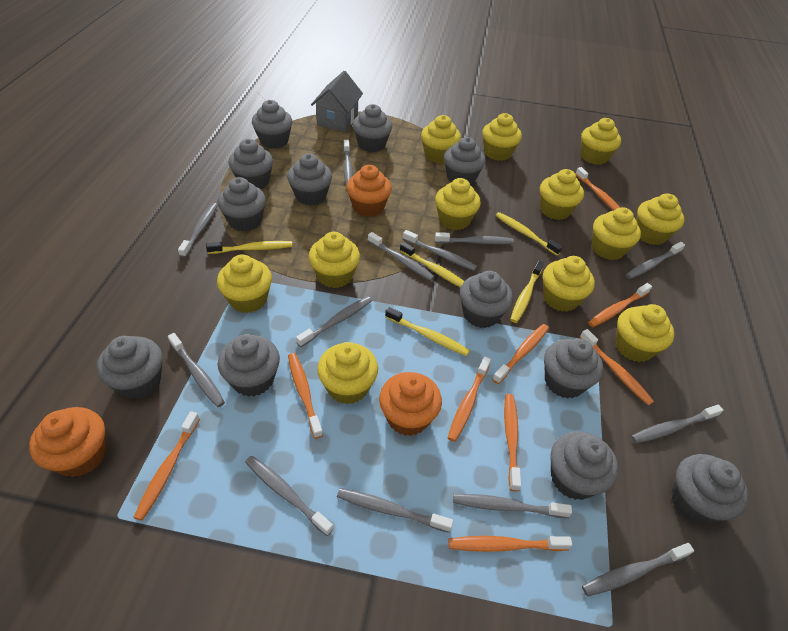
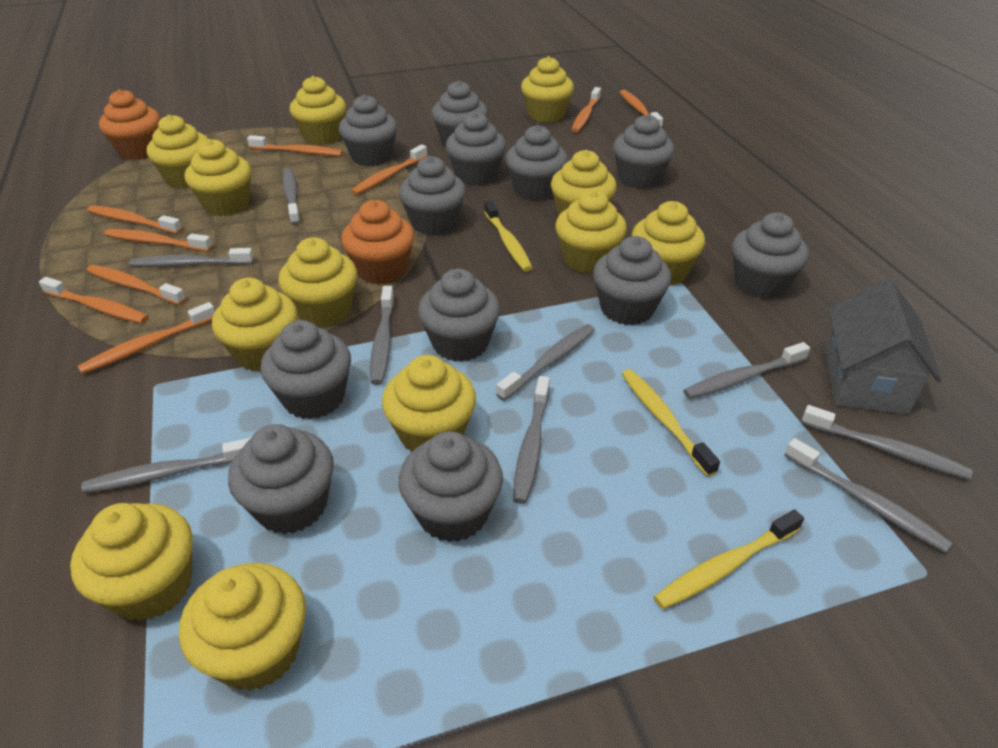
grey toothbrush: 13 -> 9
orange cupcake: 3 -> 2
yellow toothbrush: 5 -> 3

